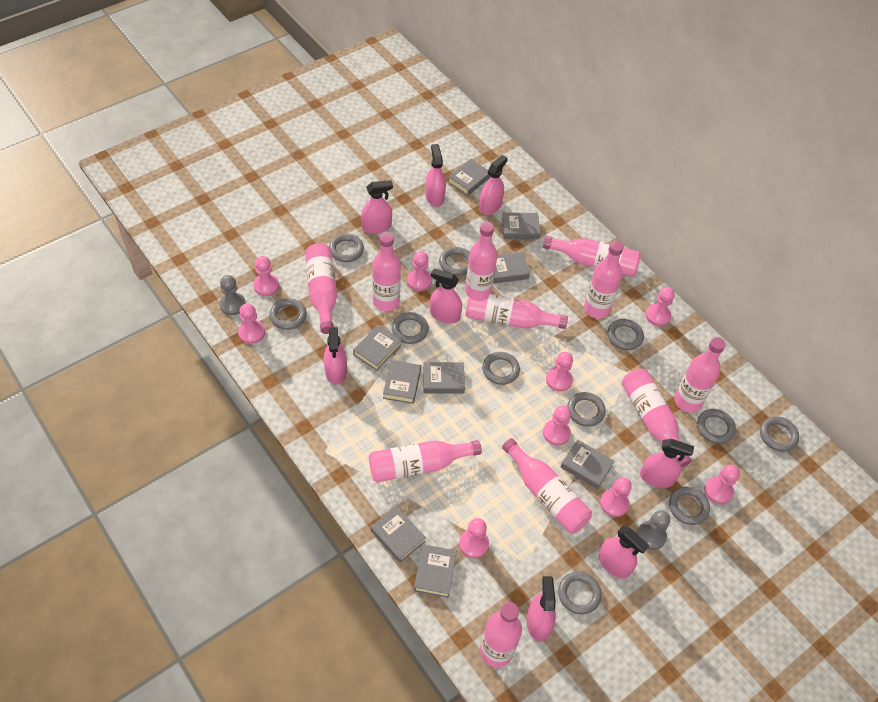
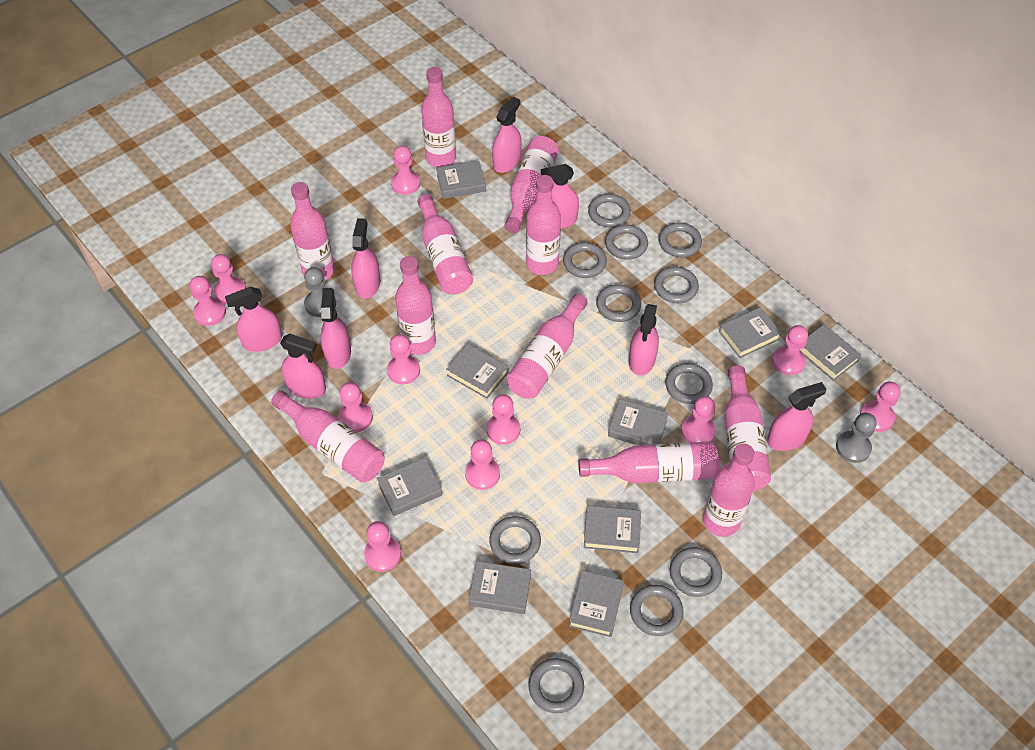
pink pawn: 9 -> 11

